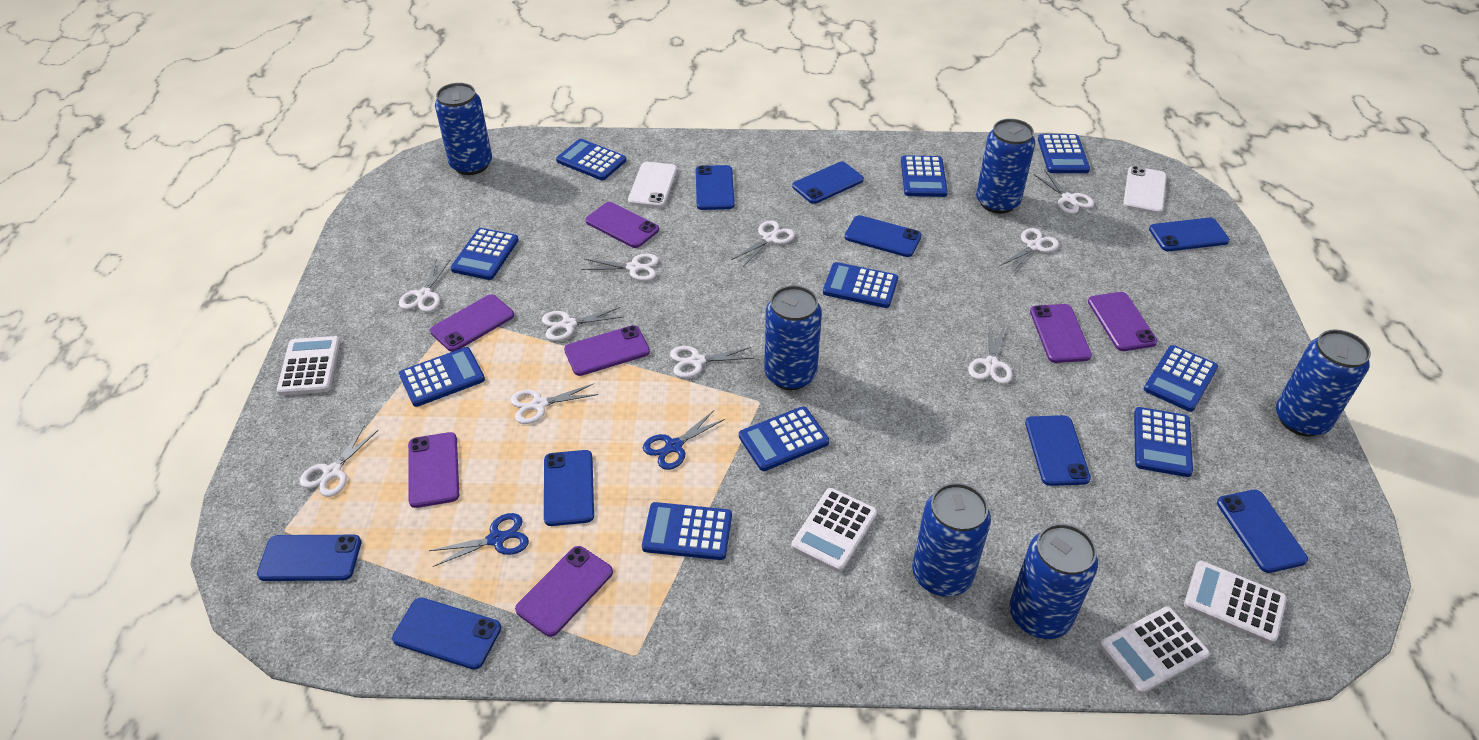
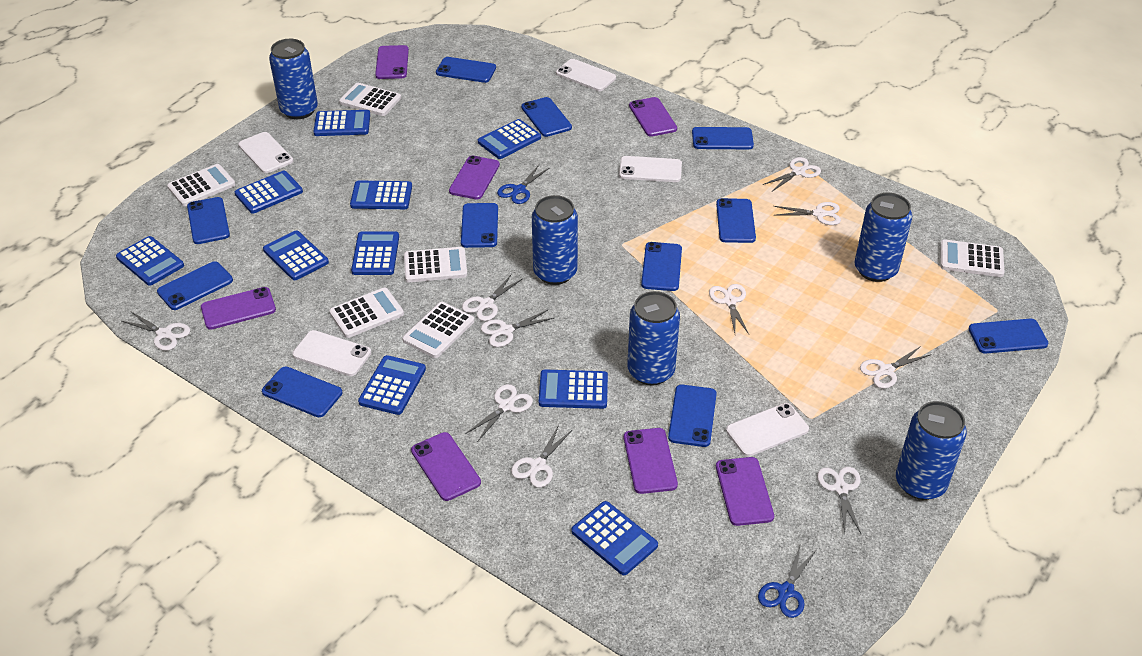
blue can: 6 -> 5
blue phone: 9 -> 11
white calculator: 4 -> 6
white phone: 2 -> 5

